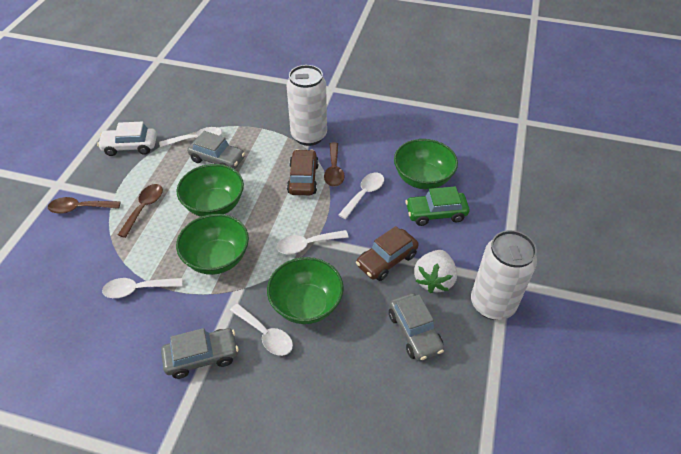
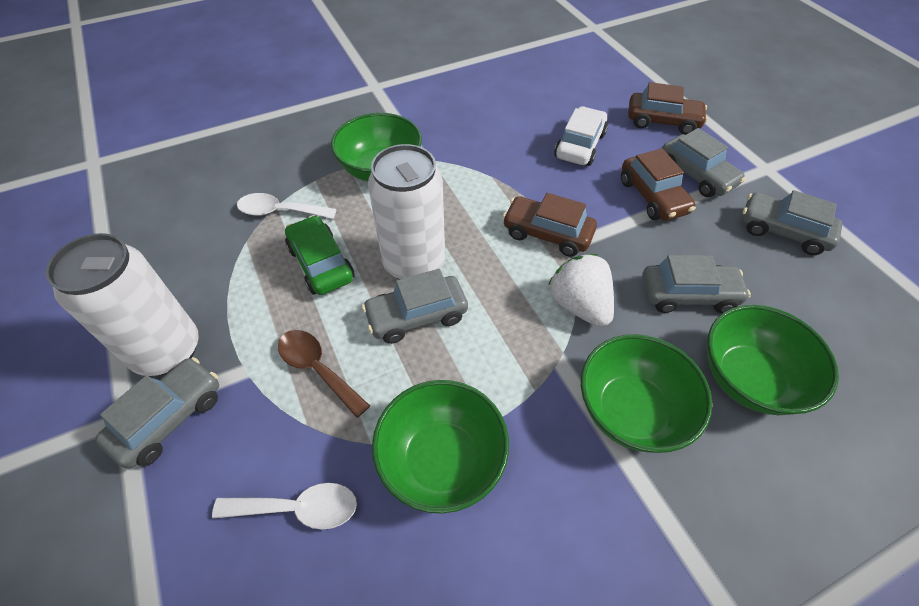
brown car: 2 -> 3
brown spoon: 3 -> 1
grey car: 3 -> 5
white spoon: 5 -> 2

